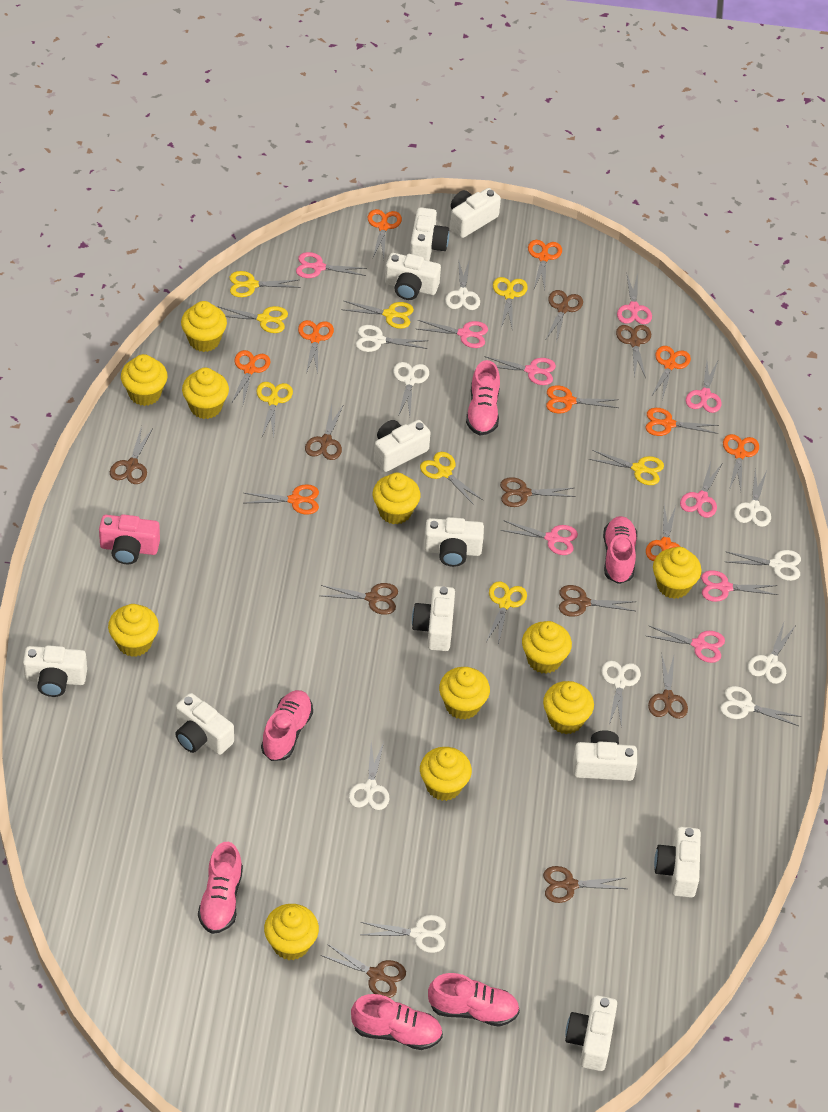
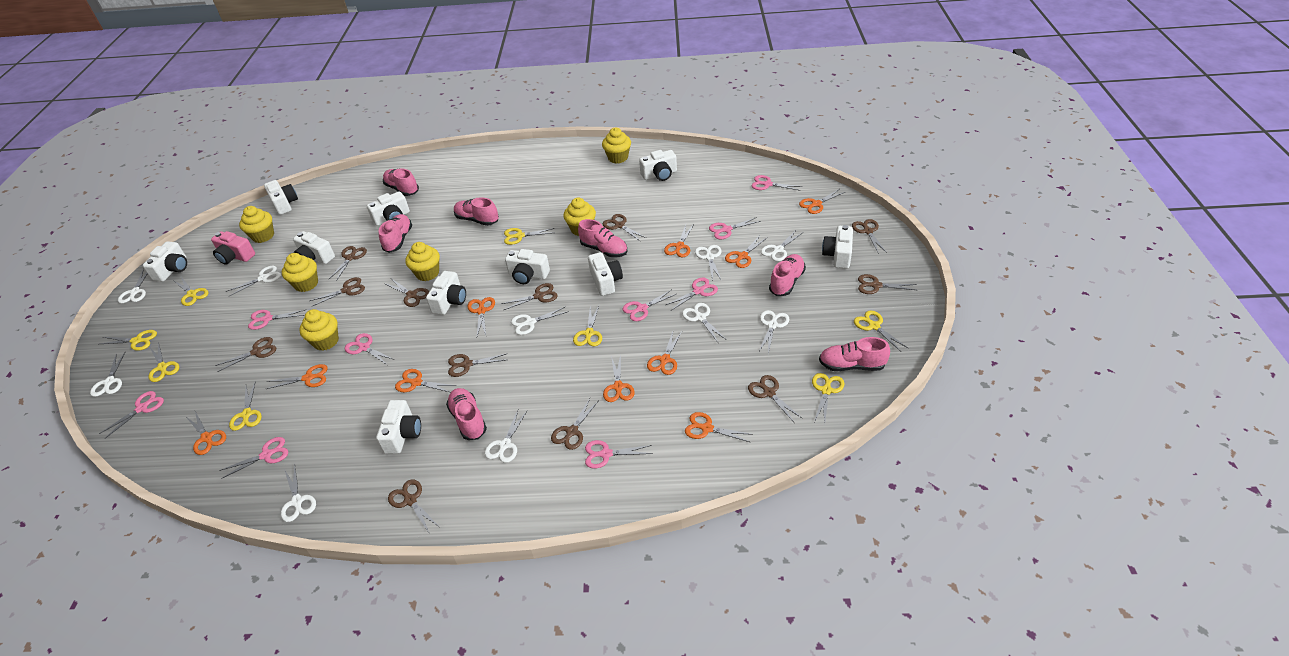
brown scissors: 10 -> 12
pink shoe: 6 -> 7
white camera: 11 -> 10
yellow cupcake: 11 -> 6

